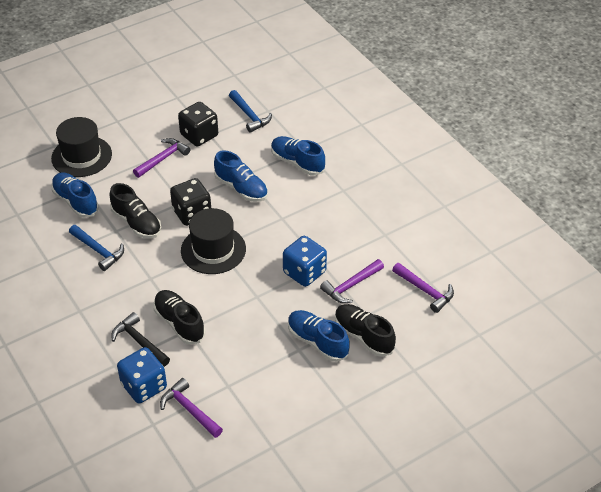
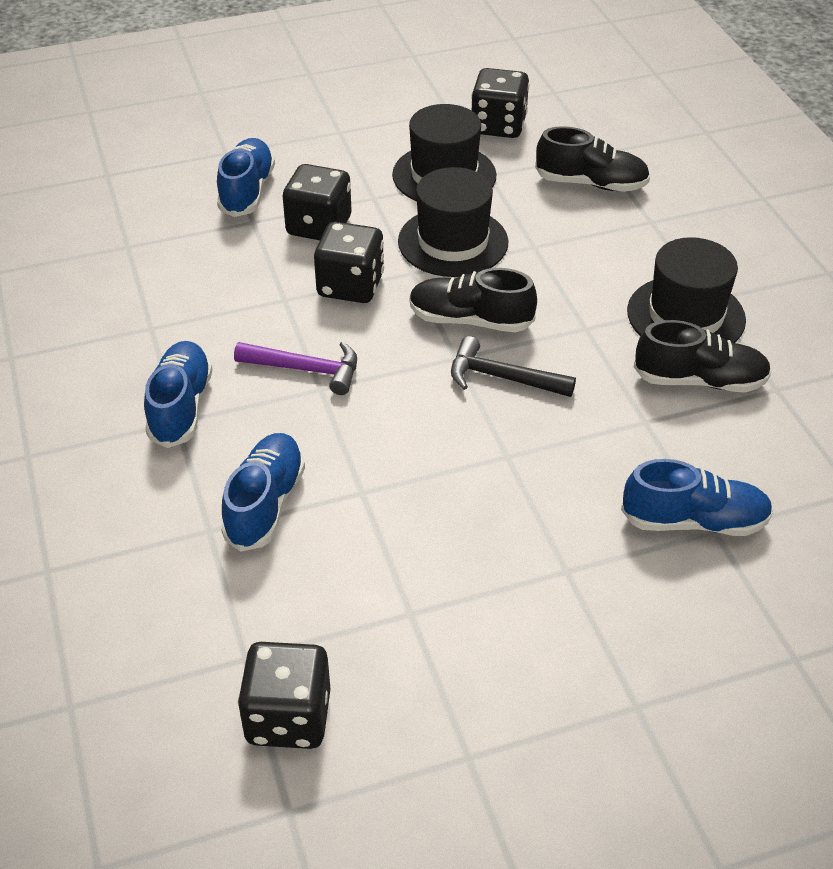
black dice: 2 -> 4
black hat: 2 -> 3
blue dice: 2 -> 0
blue hammer: 2 -> 0
purple hammer: 4 -> 1

